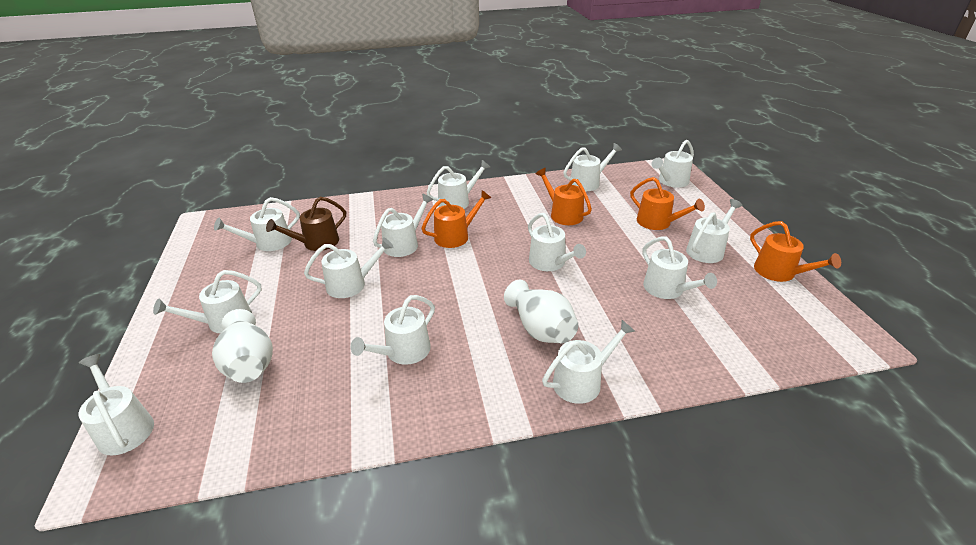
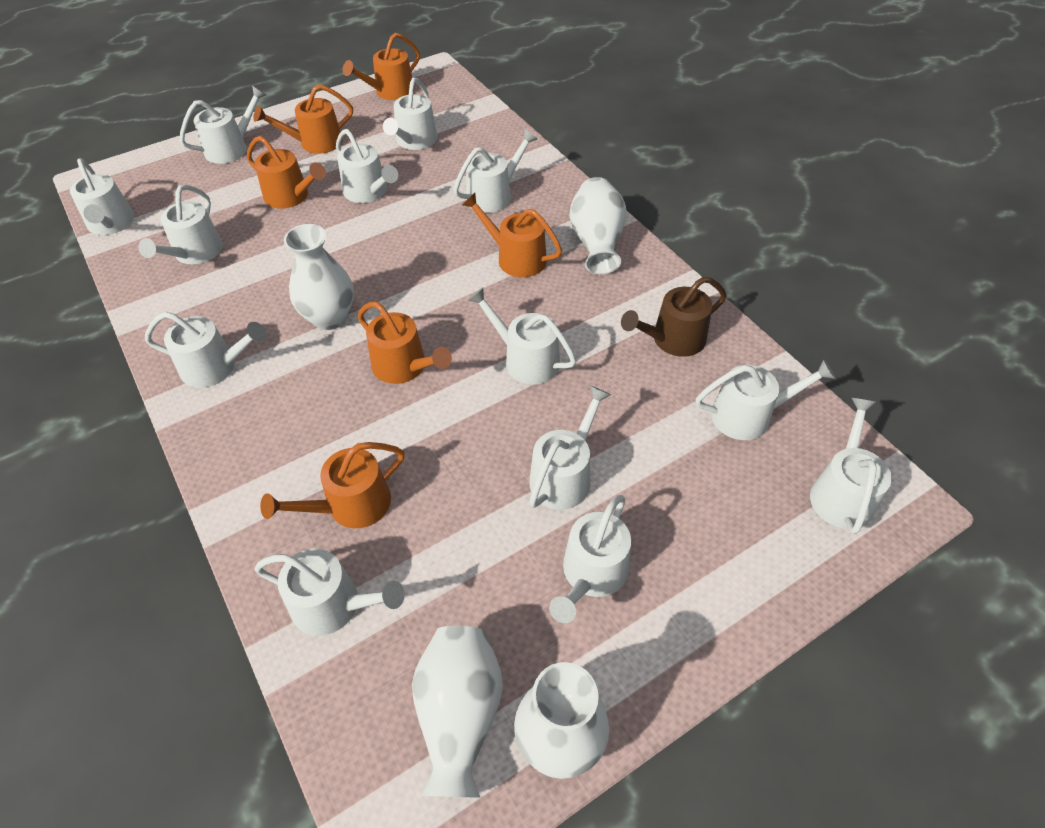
orange watering can: 4 -> 6
white vase: 2 -> 4

